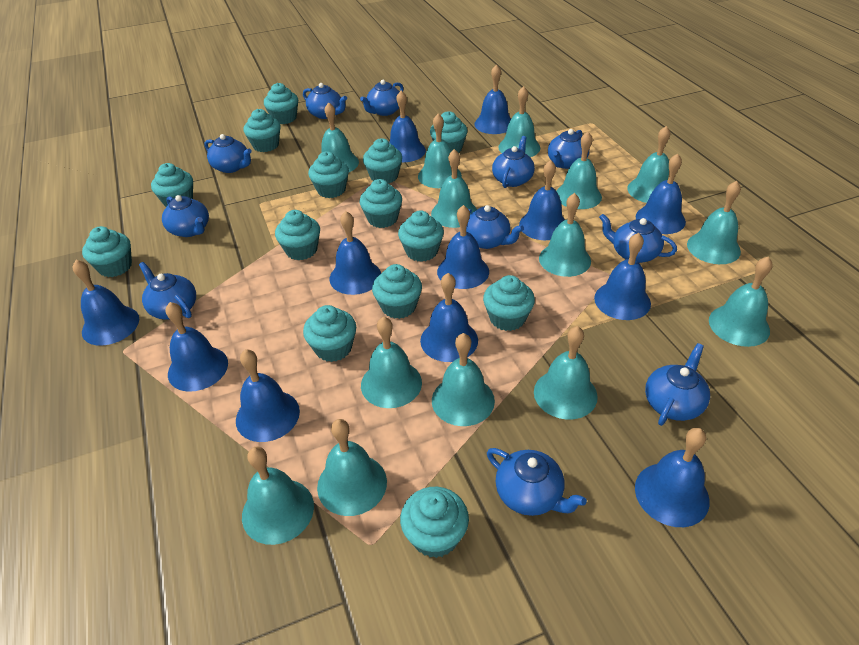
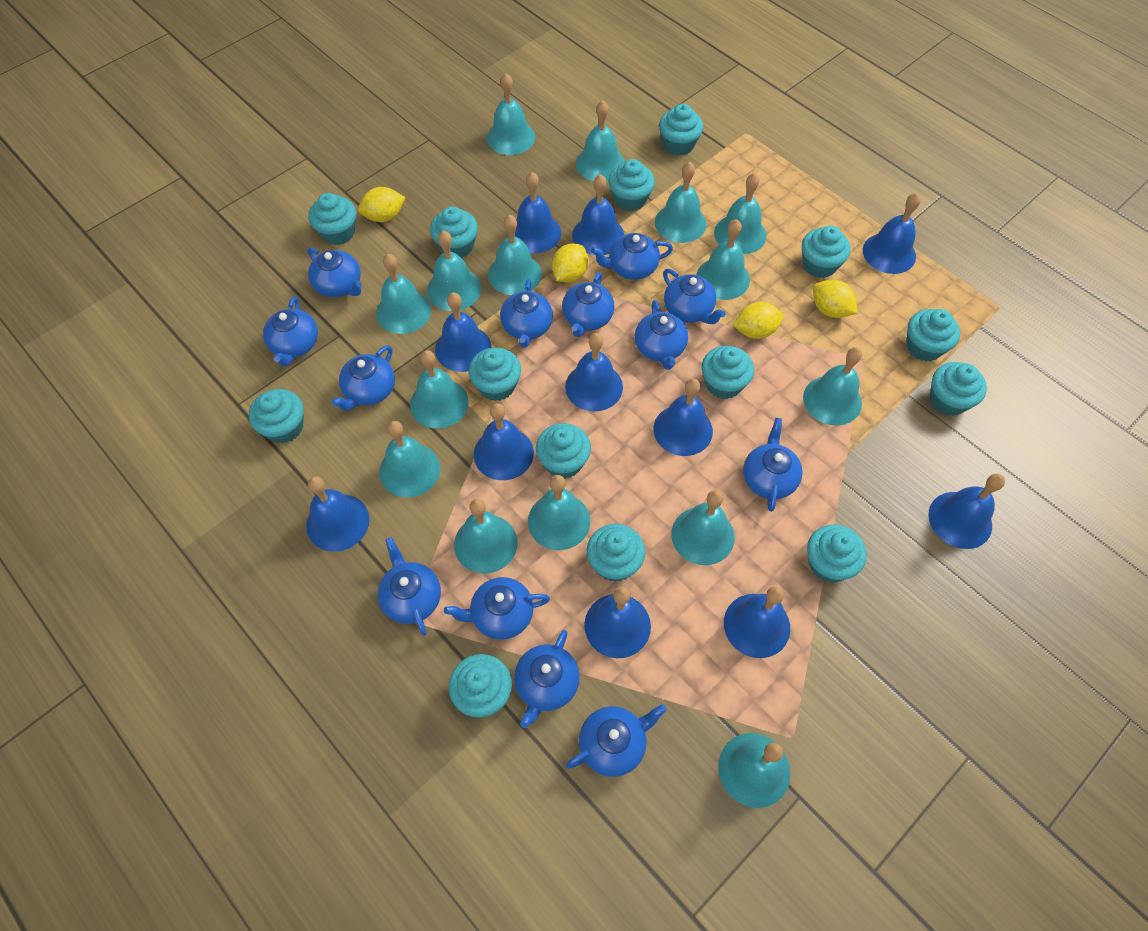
blue bell: 12 -> 11
blue teapot: 11 -> 13
turquoise bell: 14 -> 15
yellow lemon: 0 -> 4

